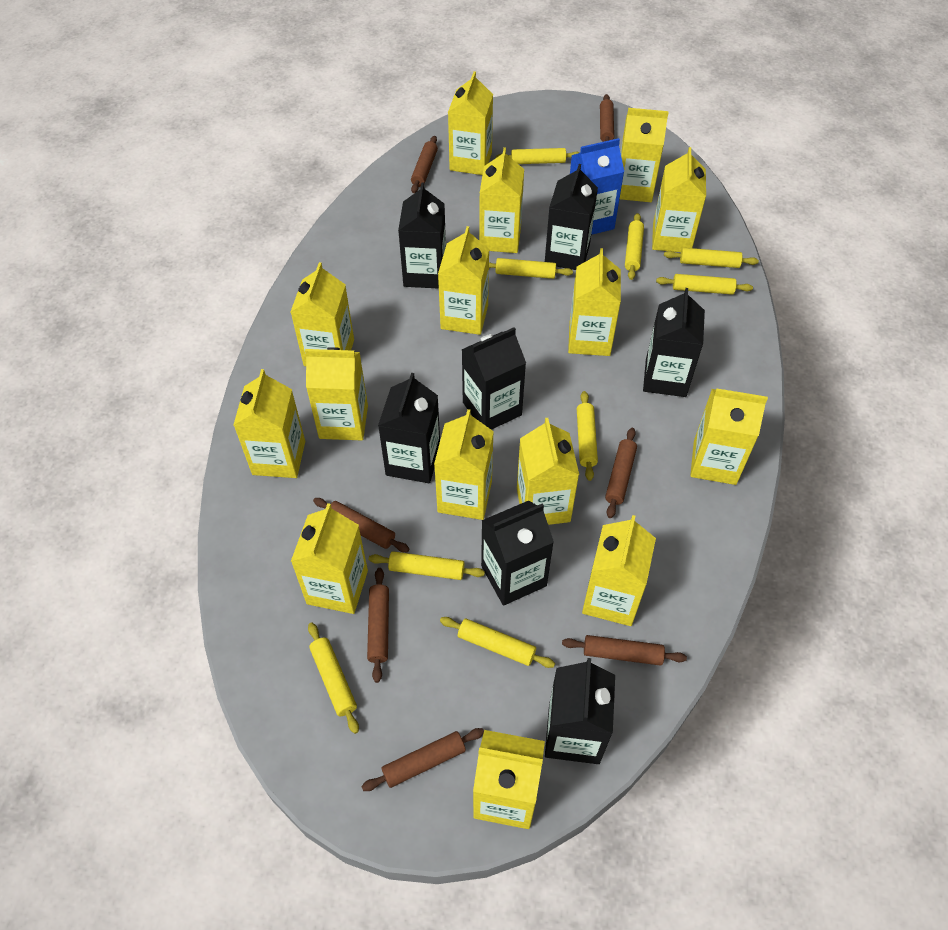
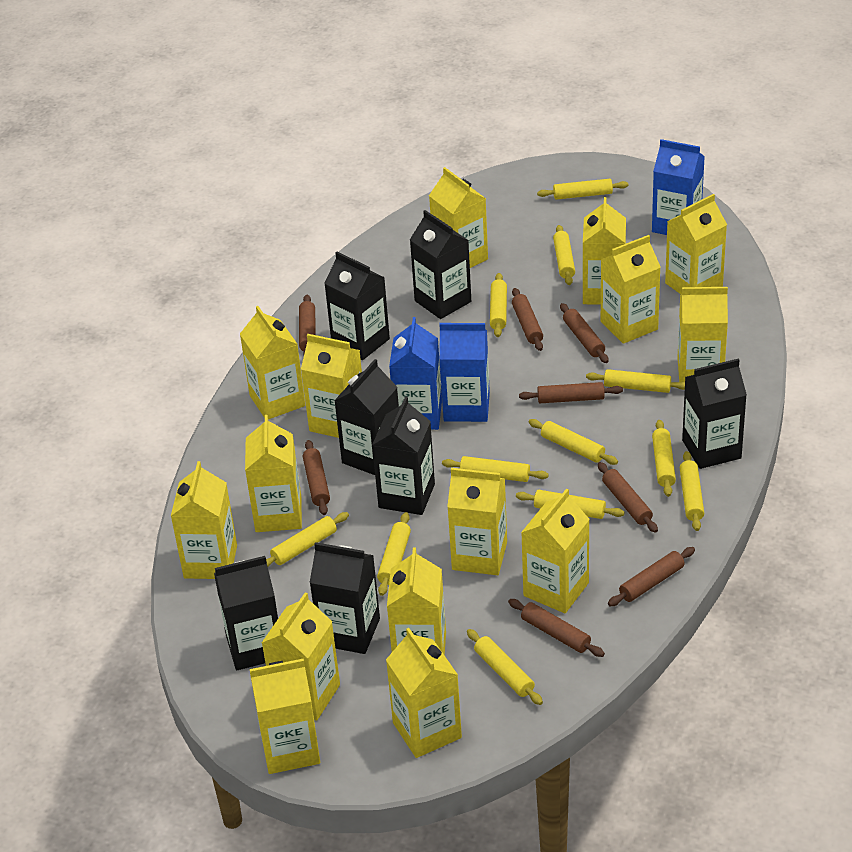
blue carton: 1 -> 3
brown rolling pin: 7 -> 8
yellow rolling pin: 9 -> 12

